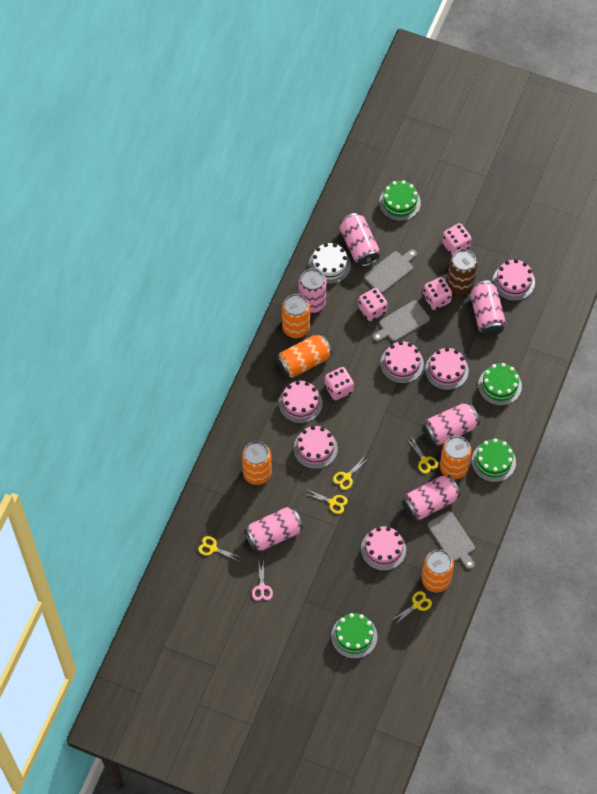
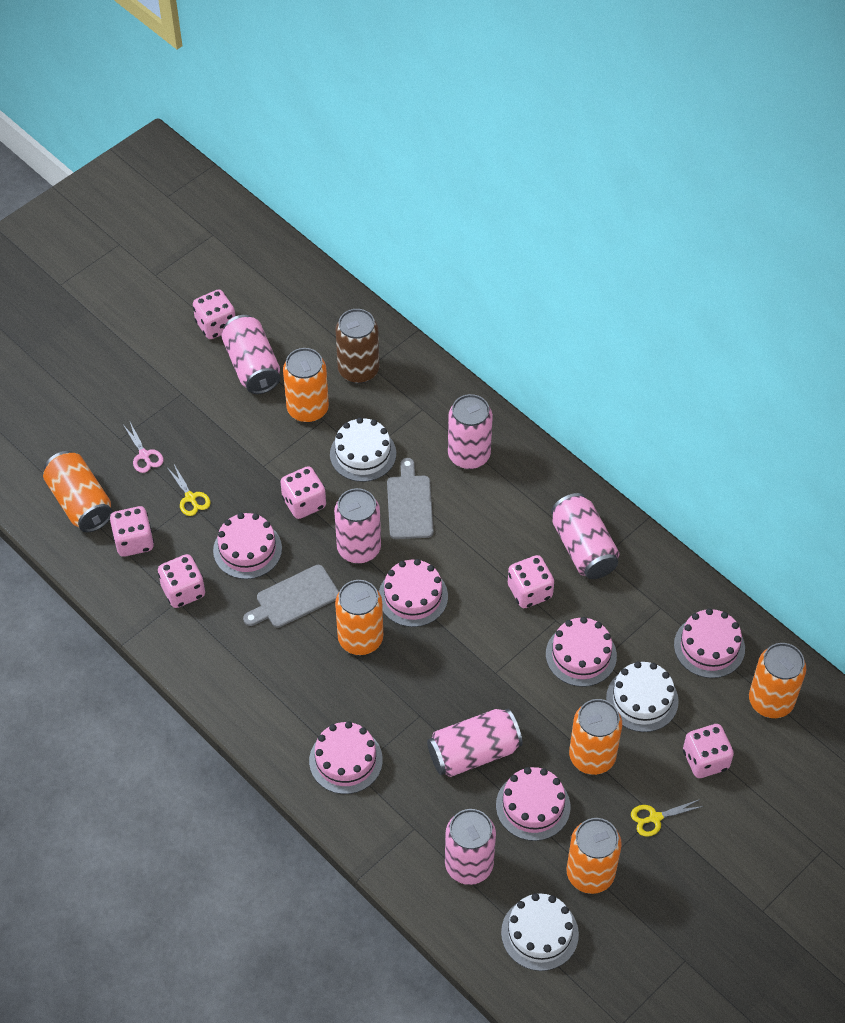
green cake: 4 -> 0
grey cutting board: 3 -> 2
orange can: 5 -> 6
pink dice: 4 -> 6
white cake: 1 -> 3
yellow scissors: 5 -> 2

